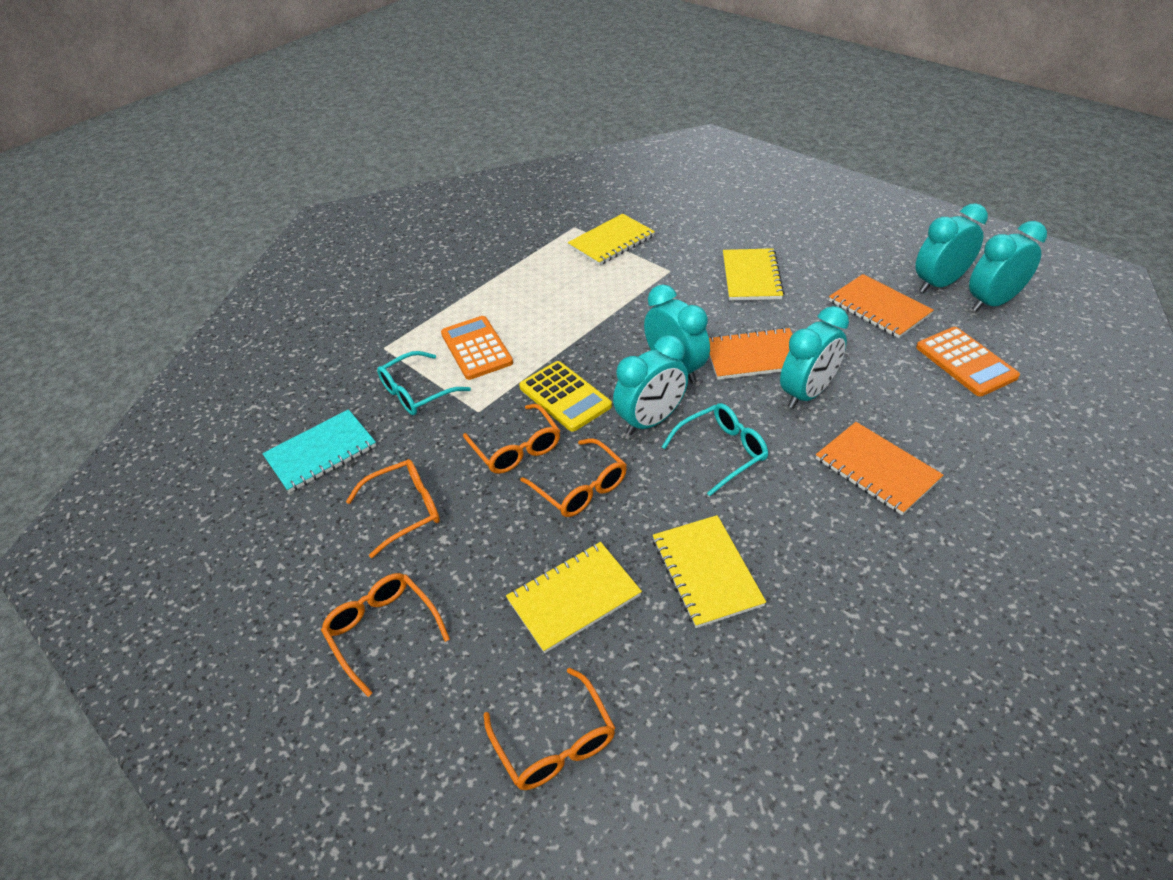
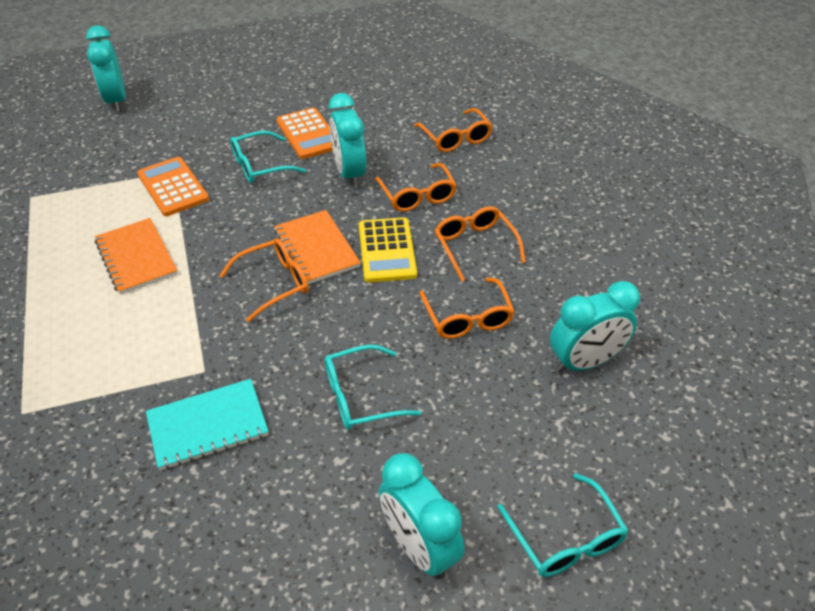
orange notebook: 3 -> 2
turquoise clock: 5 -> 4
turquoise glasses: 2 -> 3
yellow notebook: 4 -> 0

